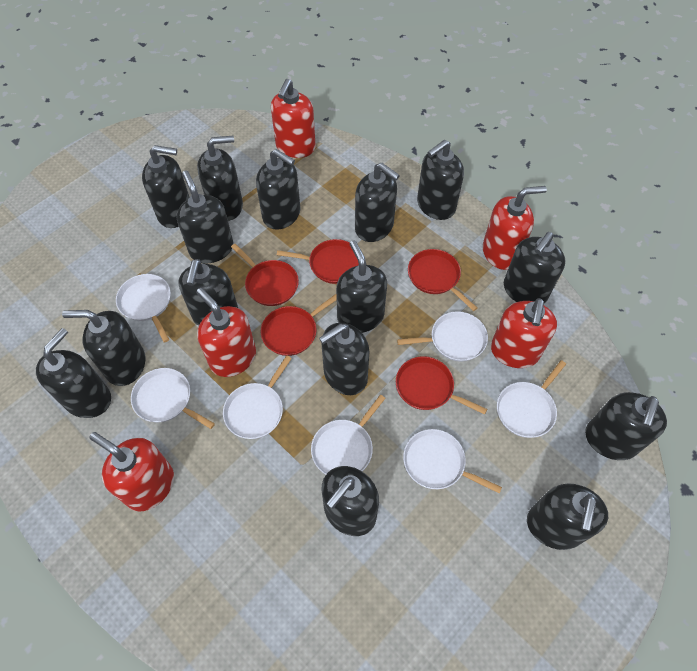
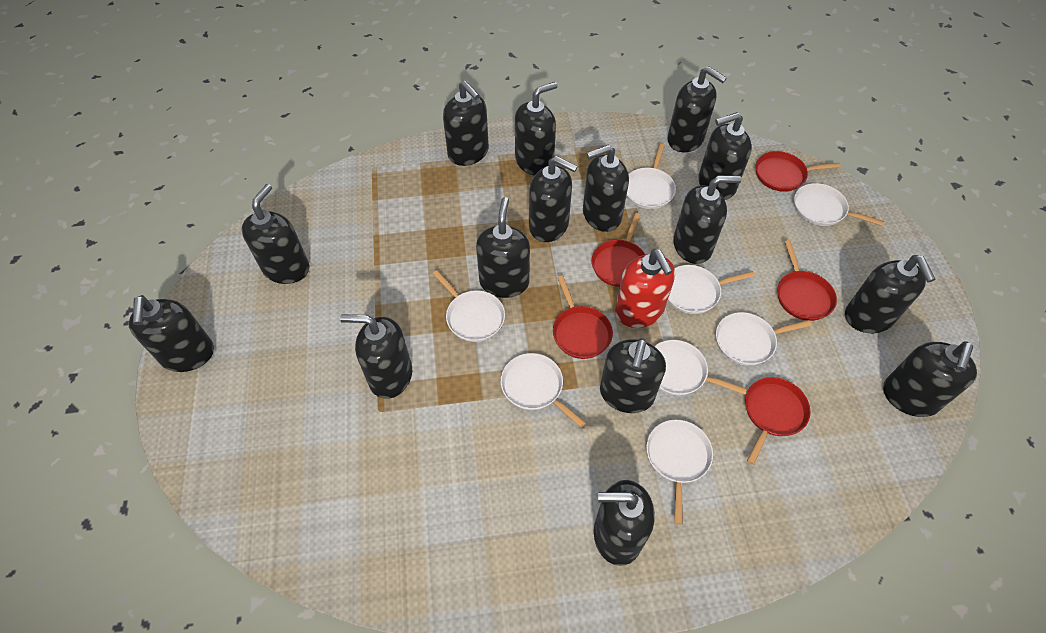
red soap dispenser: 5 -> 1
white pan: 7 -> 8

